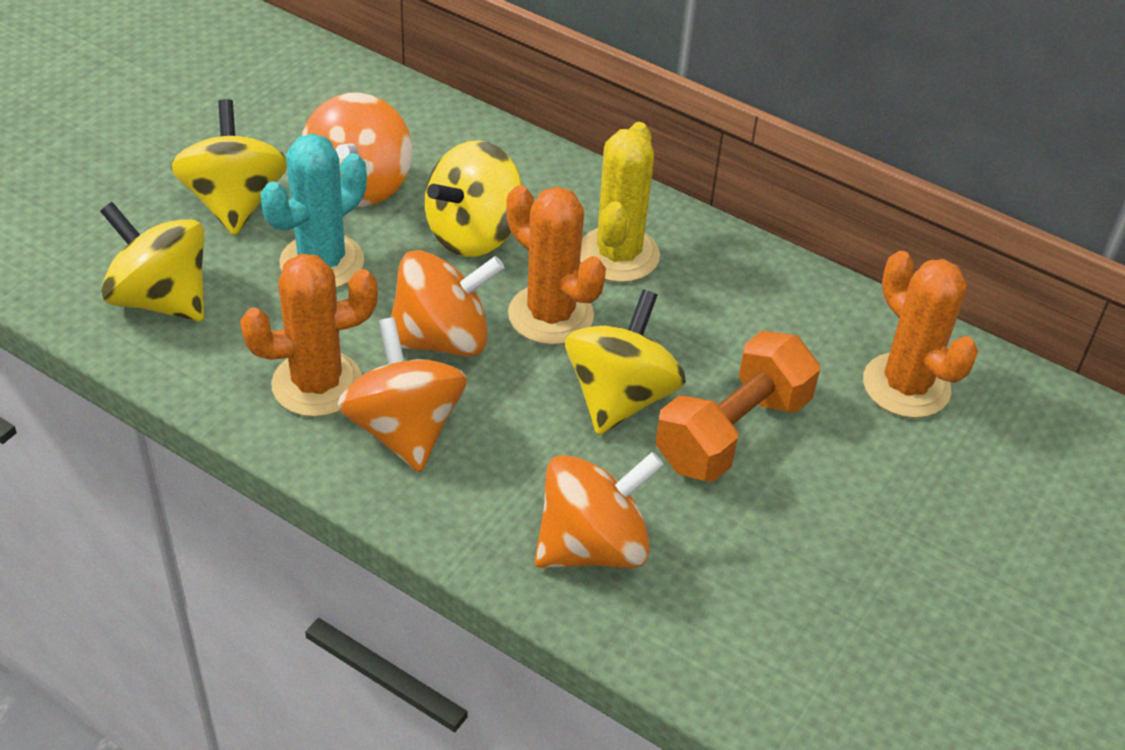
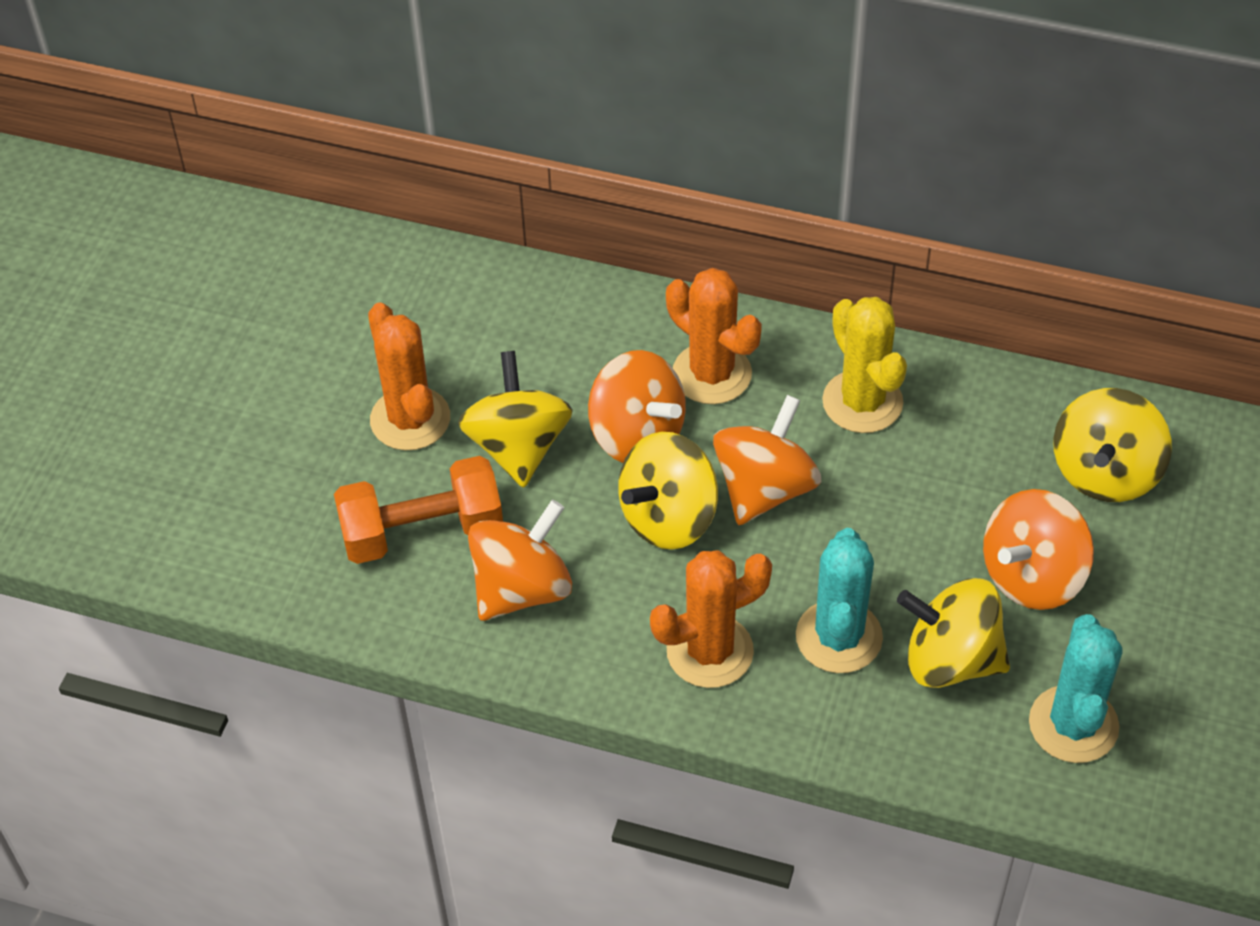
turquoise cactus: 1 -> 2

